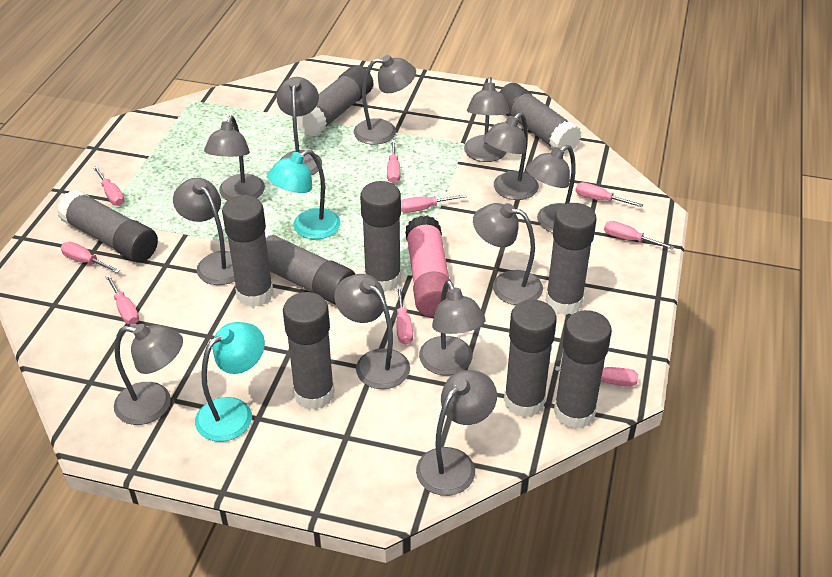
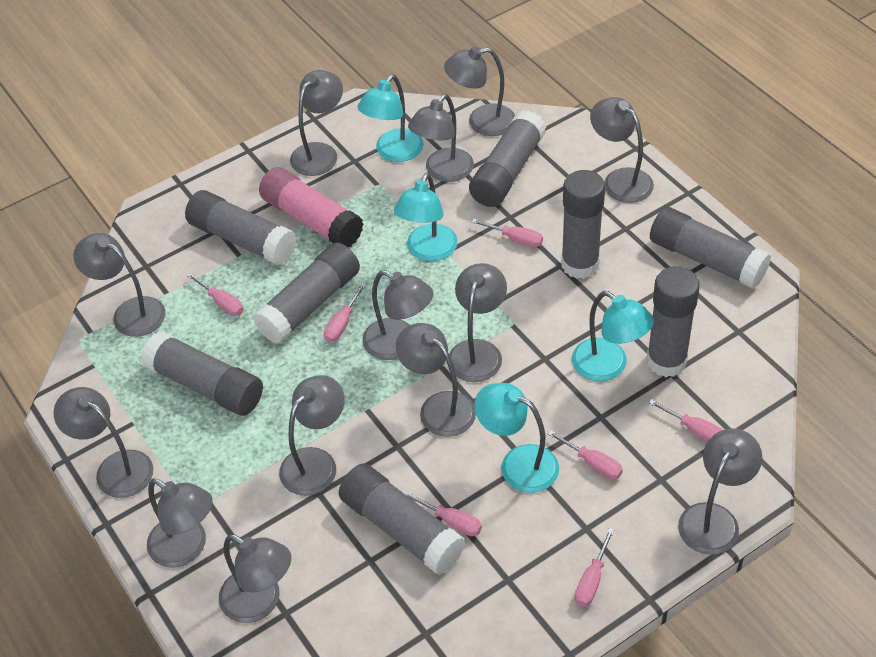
grey glue stick: 10 -> 8
grey lamp: 12 -> 13
pink screwdriver: 9 -> 7
turquoise lamp: 2 -> 4

